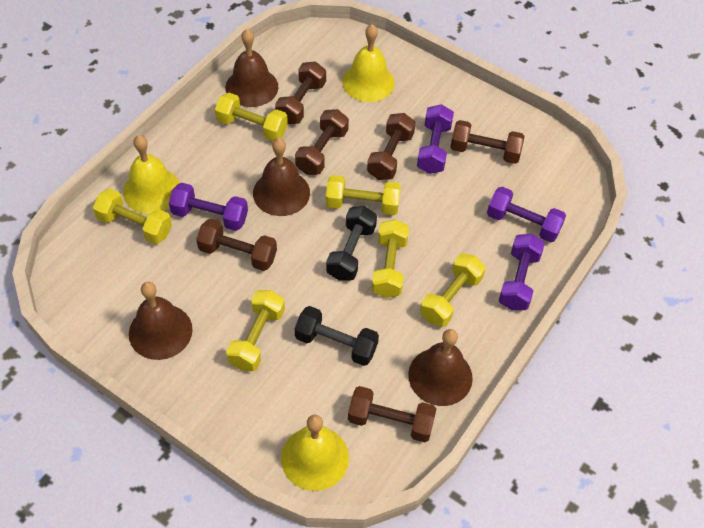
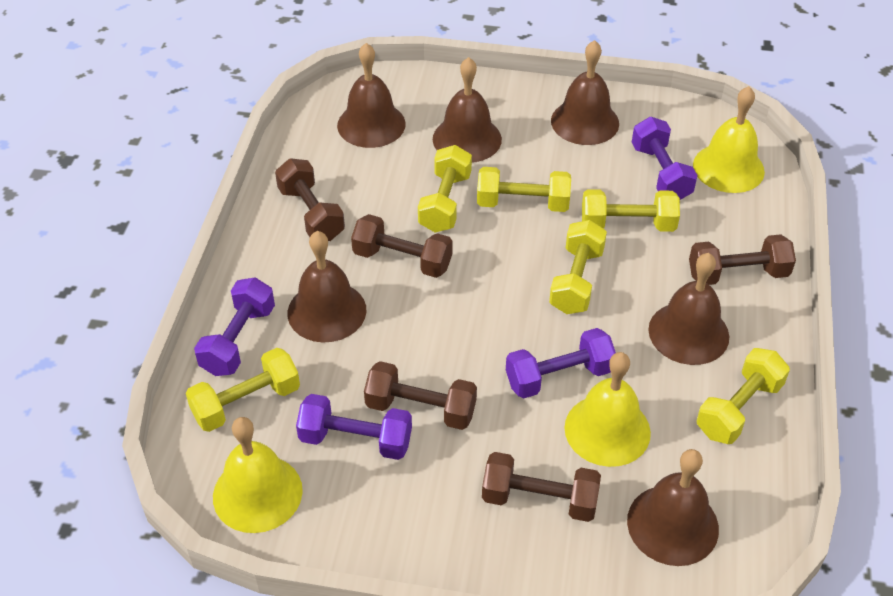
black dumbbell: 2 -> 0
brown bell: 4 -> 6
brown dumbbell: 6 -> 5

